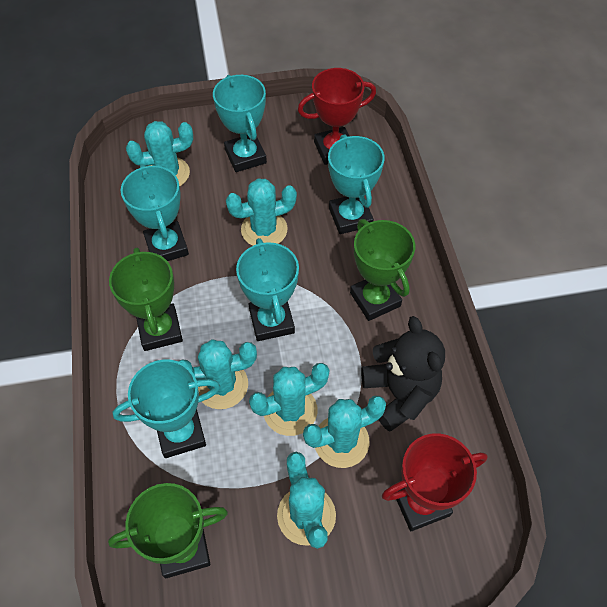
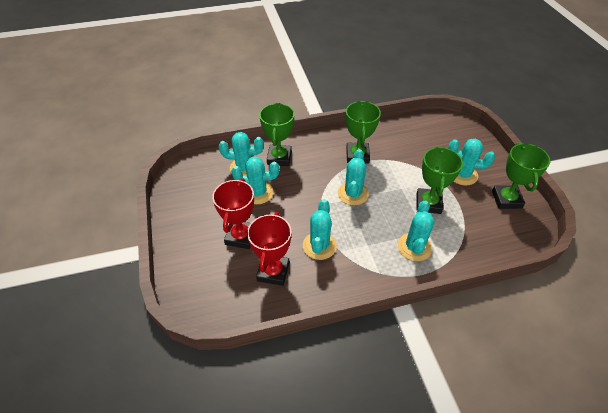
black teddy bear: 1 -> 0
green trophy: 3 -> 4
turquoise trophy: 5 -> 0

